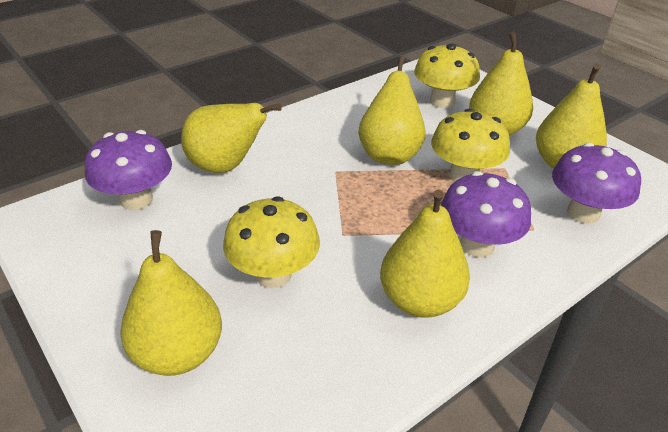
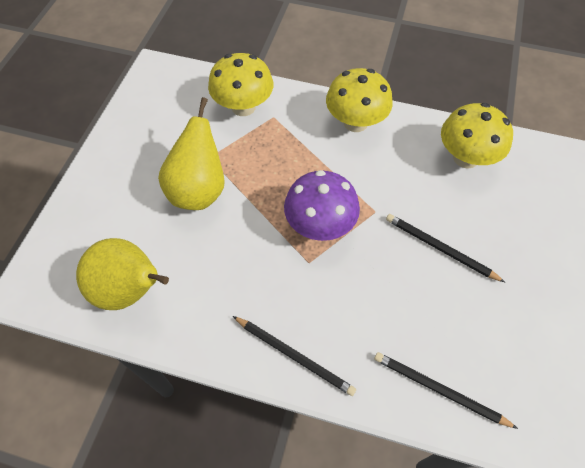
black pencil: 0 -> 3
purple mushroom: 3 -> 1
yellow pear: 6 -> 2

